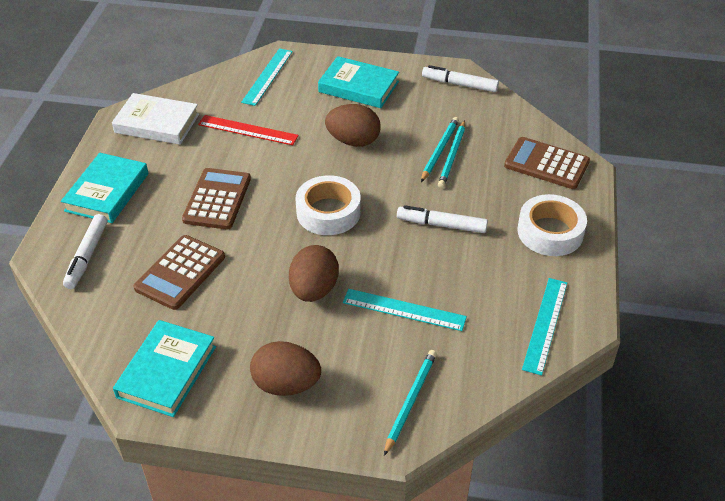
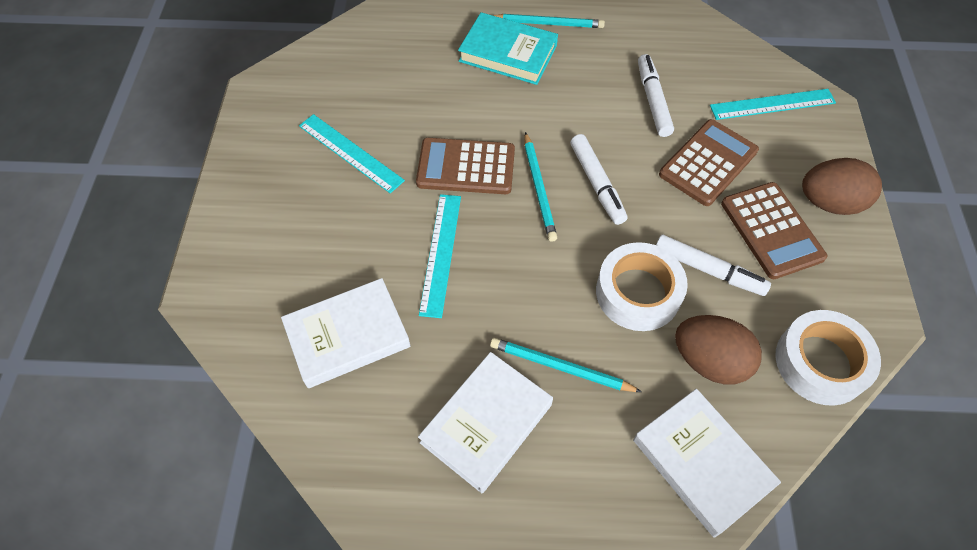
brown egg: 3 -> 2
red ruler: 1 -> 0
turquoise book: 3 -> 1
white book: 1 -> 3

